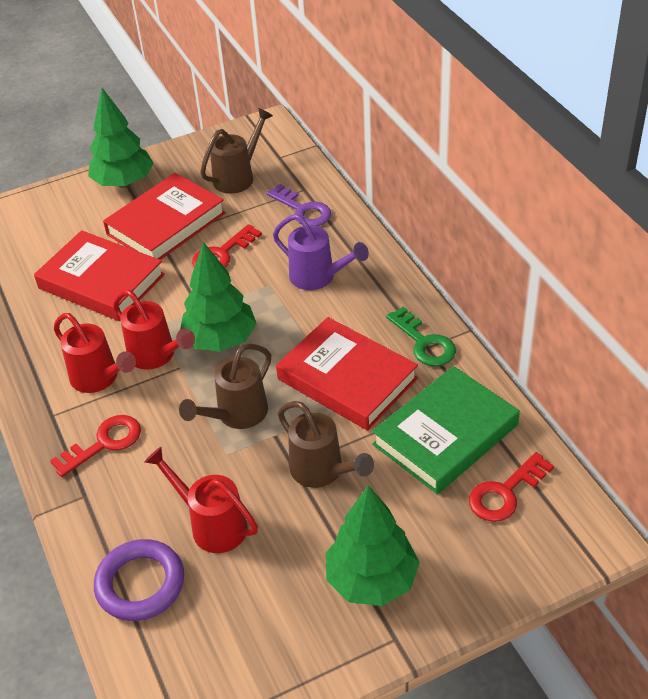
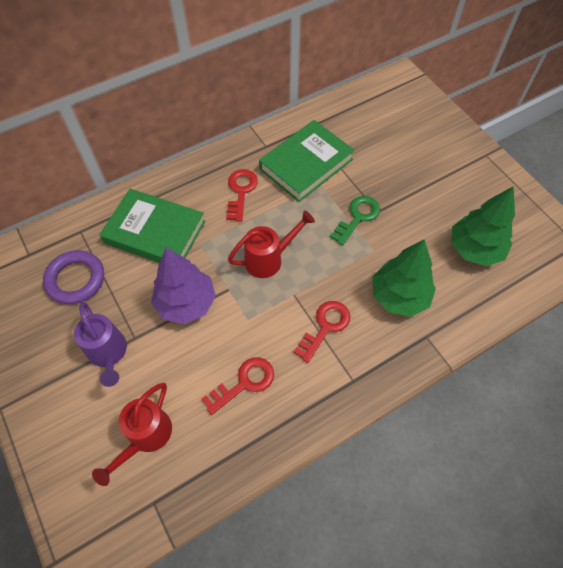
brown watering can: 3 -> 0
green book: 1 -> 2
green tree: 3 -> 2
purple key: 1 -> 0
purple tree: 0 -> 1
red book: 3 -> 0
red watering can: 3 -> 2

